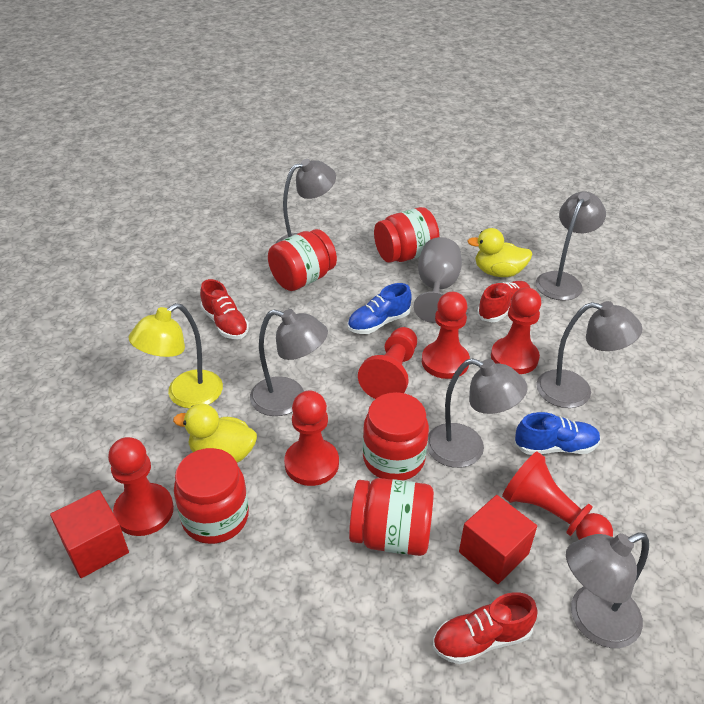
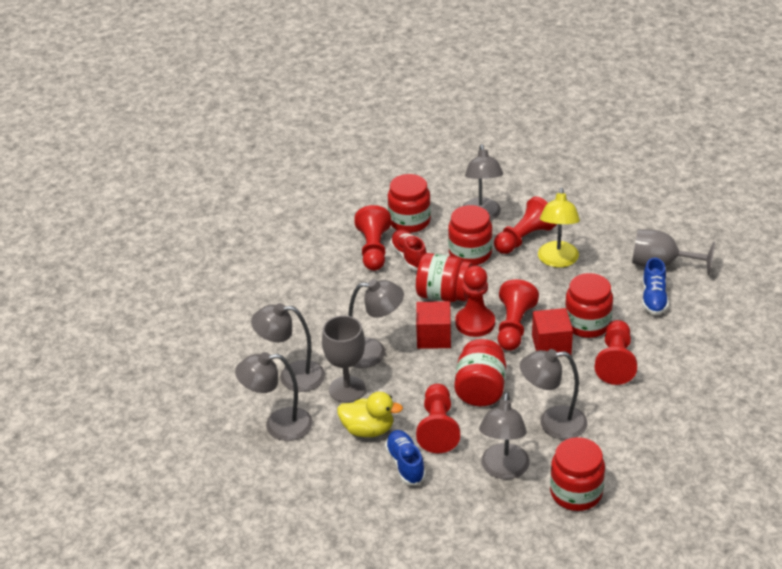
grey goblet: 1 -> 2
red jar: 5 -> 6
red shoe: 3 -> 1
yellow duck: 2 -> 1

